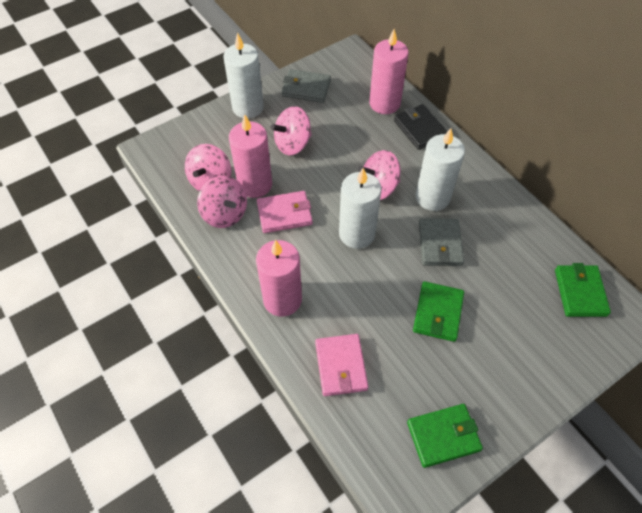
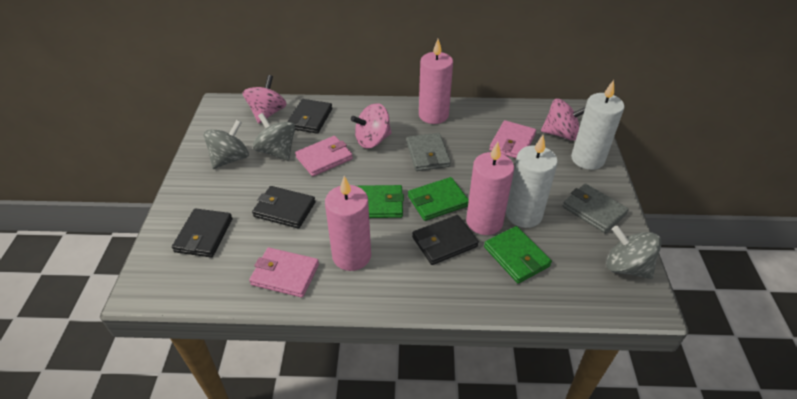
black wallet: 1 -> 4
grey spinning top: 0 -> 3
pink spinning top: 4 -> 3
pink wallet: 2 -> 3
white candle: 3 -> 2

